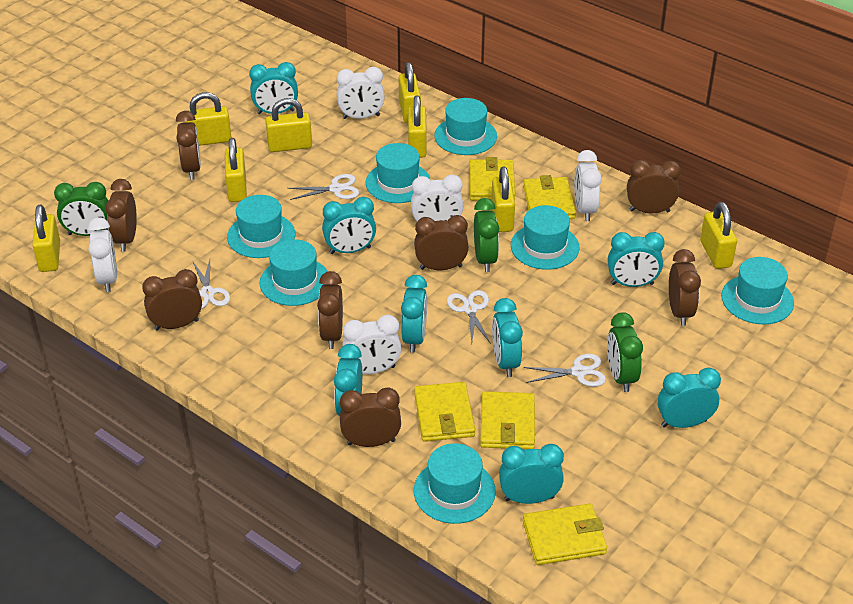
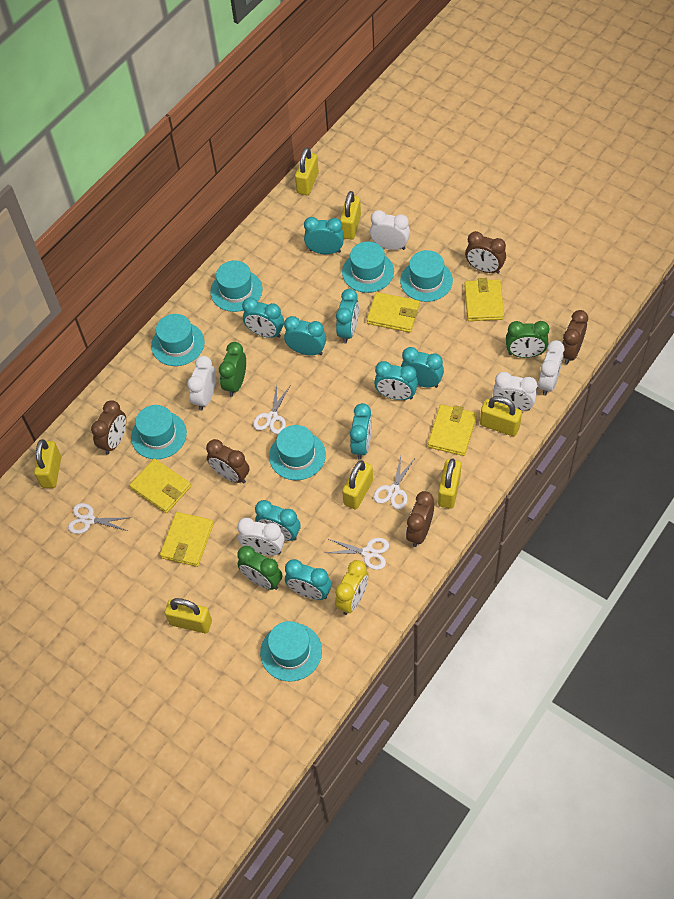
brown clock: 8 -> 5
turquoise clock: 8 -> 9
yellow clock: 0 -> 1
yellow padlock: 8 -> 7

